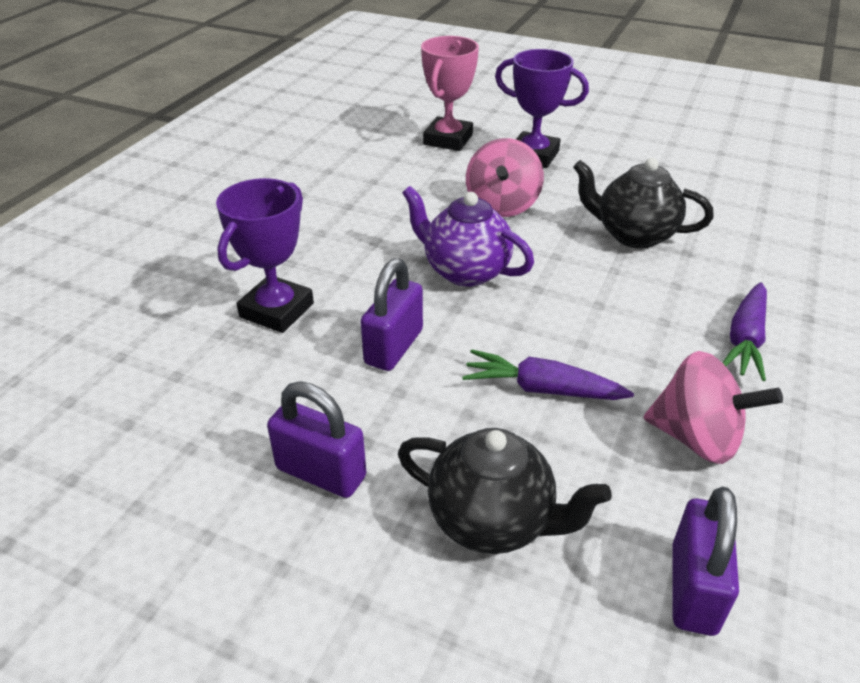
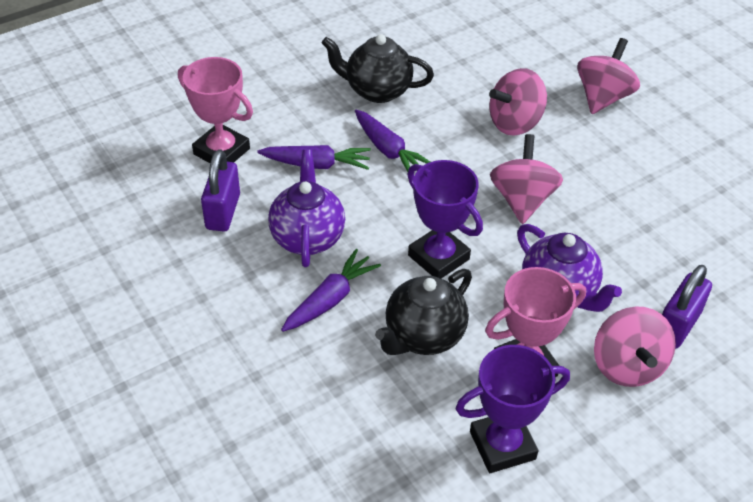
pink spinning top: 2 -> 4
pink trophy: 1 -> 2
purple carrot: 2 -> 3
purple padlock: 3 -> 2
purple teapot: 1 -> 2

